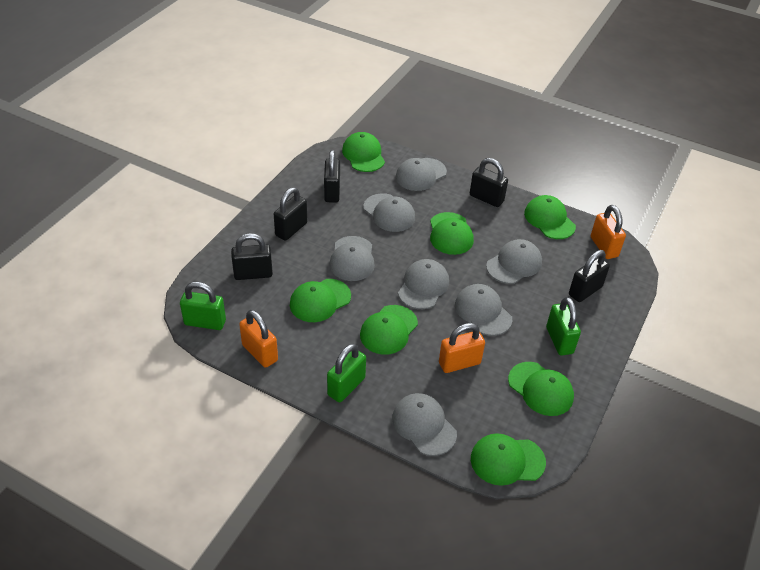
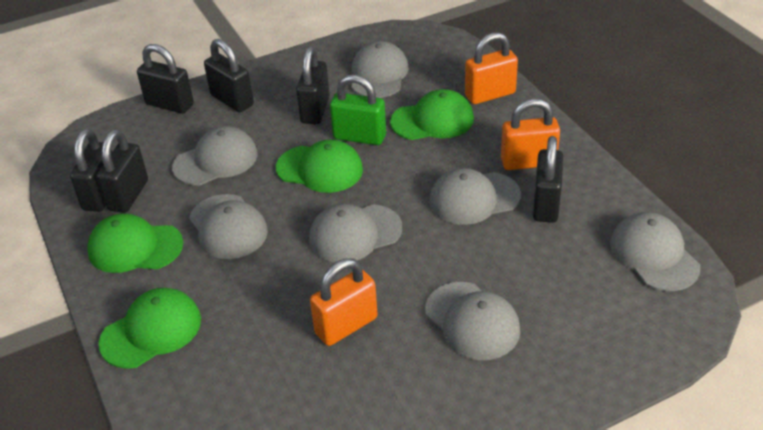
black padlock: 5 -> 6
green cap: 7 -> 4
green padlock: 3 -> 1

